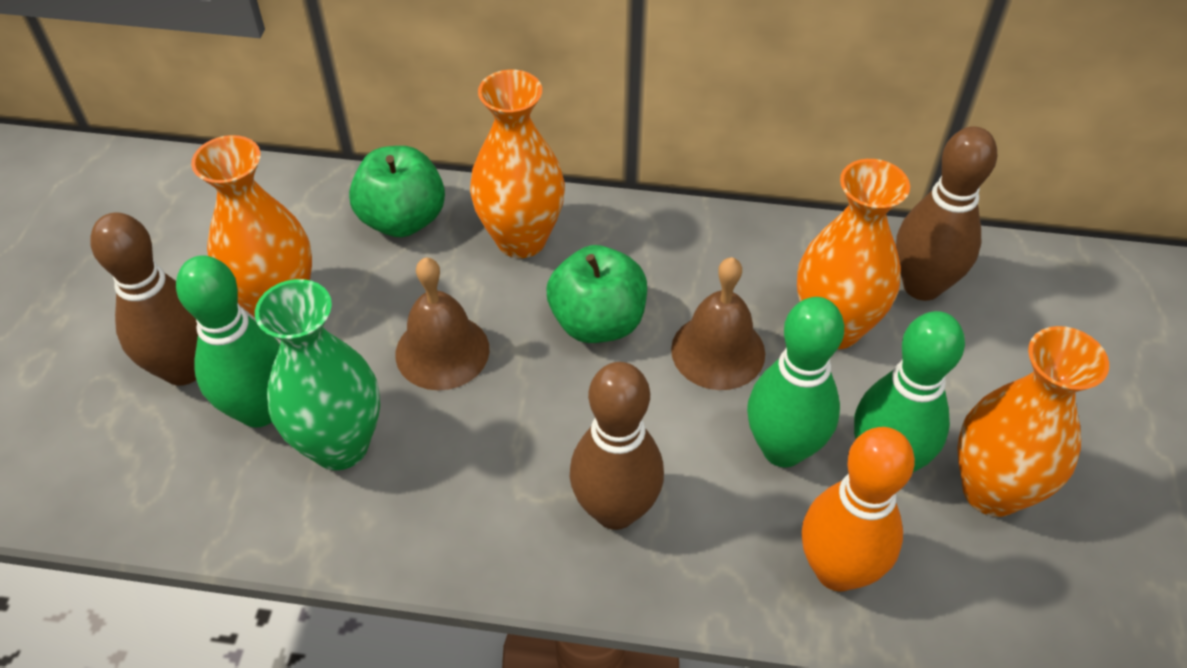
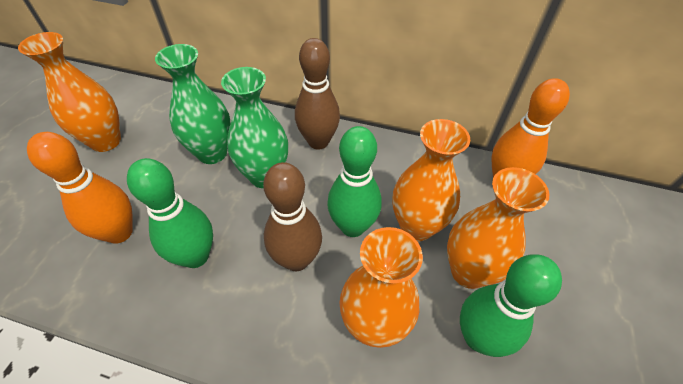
brown bell: 2 -> 0
brown bowling pin: 3 -> 2
green apple: 2 -> 0
green vase: 1 -> 2
orange bowling pin: 1 -> 2

